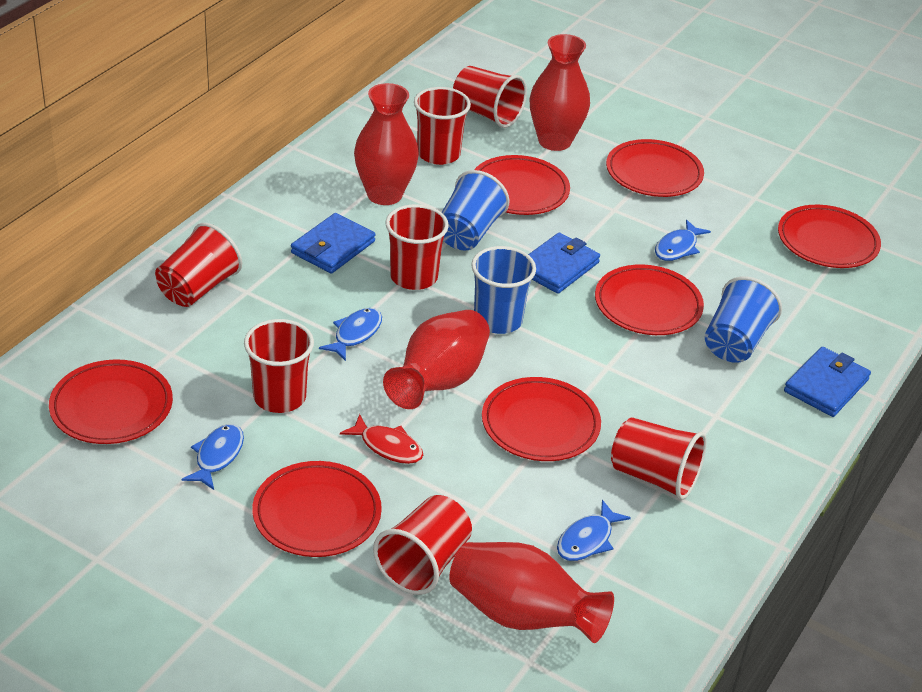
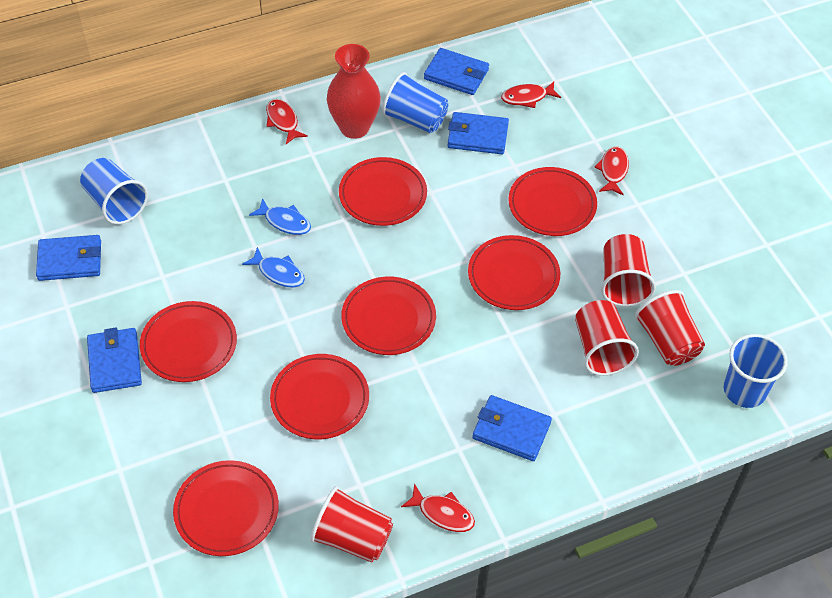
blue fish: 4 -> 2
blue wallet: 3 -> 5
red cup: 7 -> 4
red fish: 1 -> 4
red vase: 4 -> 1

